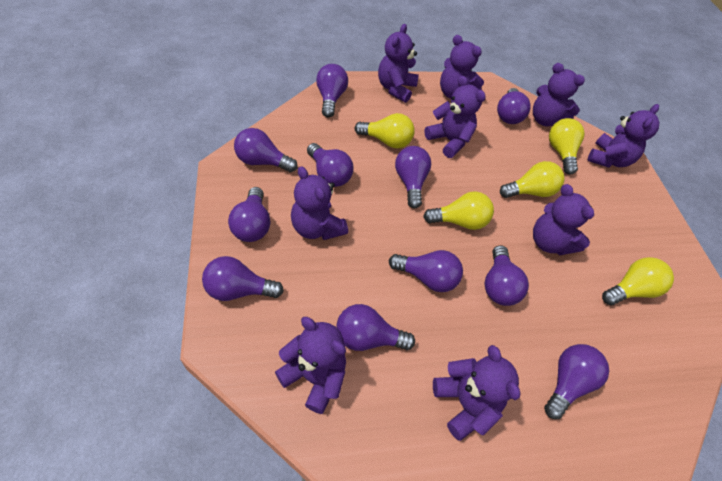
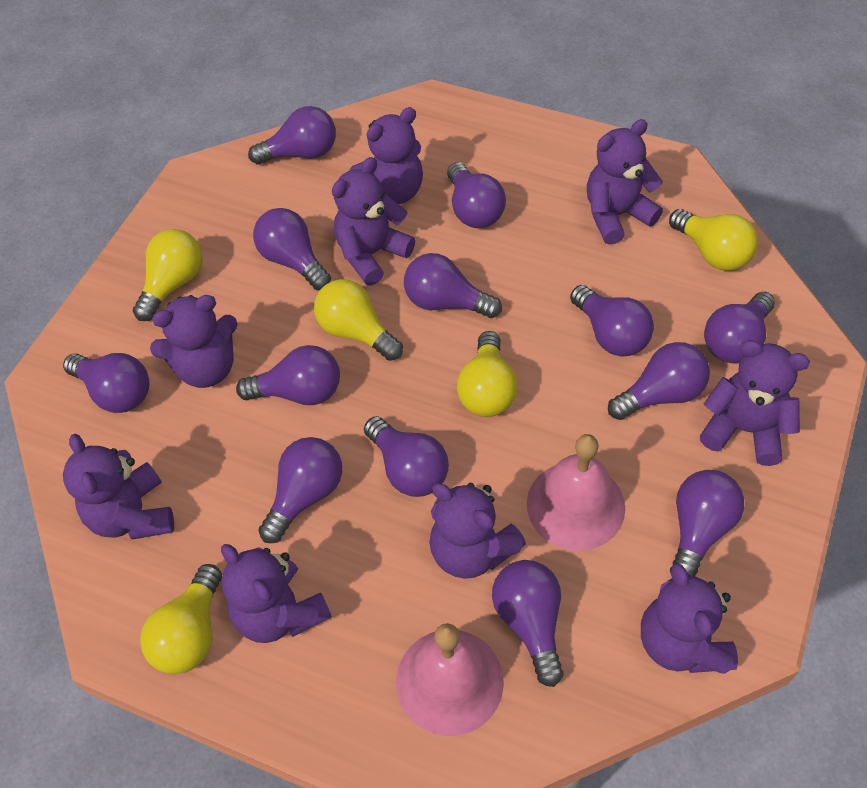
pink bell: 0 -> 2
purple light bulb: 11 -> 13

